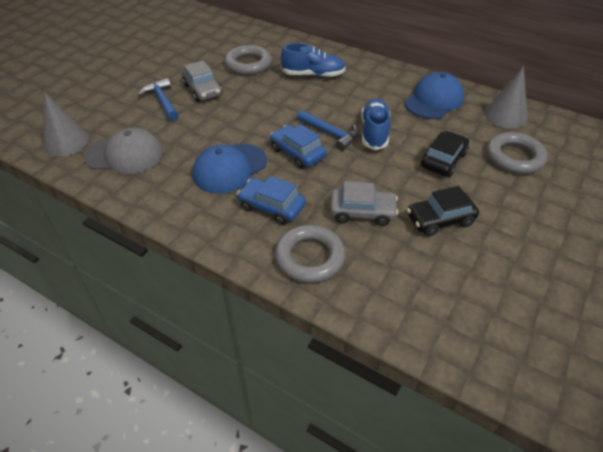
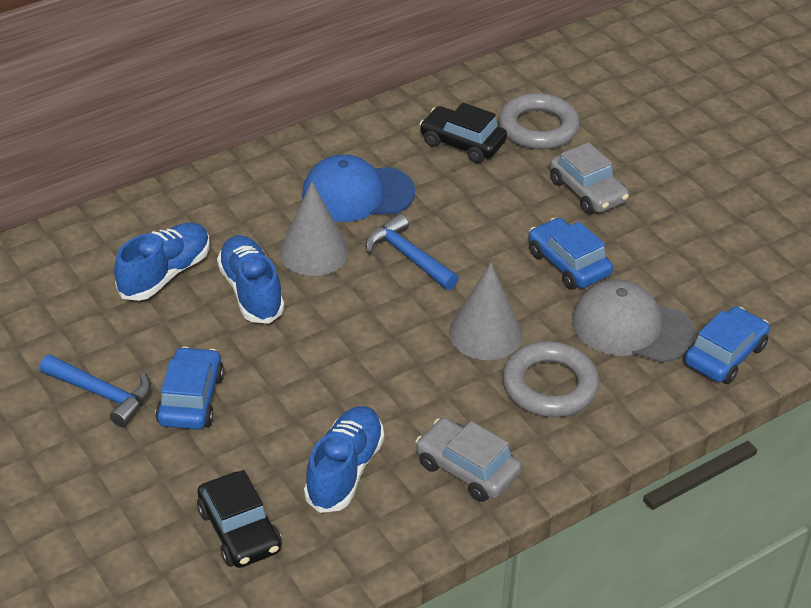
blue cap: 2 -> 1
blue car: 2 -> 3
blue shoe: 2 -> 3
grey ring: 3 -> 2

